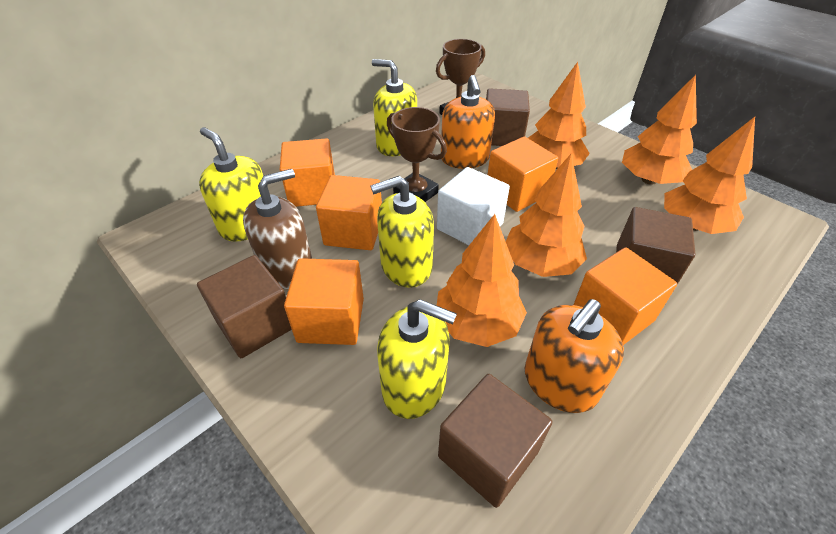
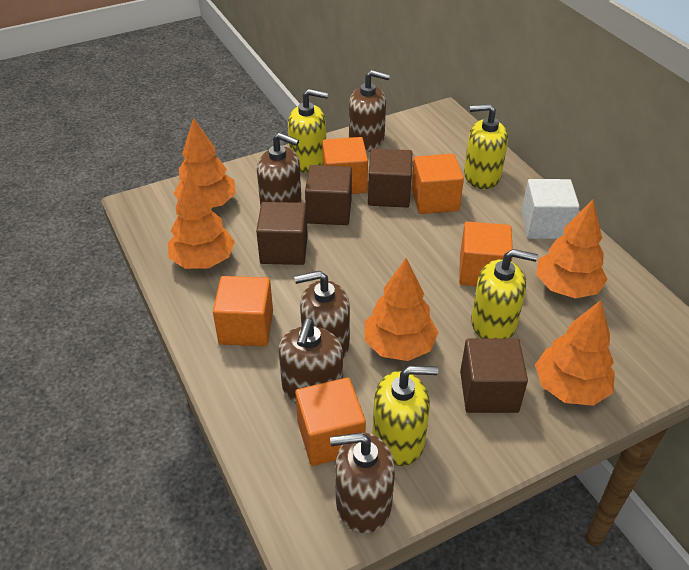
brown soap dispenser: 1 -> 5
brown trophy: 2 -> 0
orange soap dispenser: 2 -> 0

